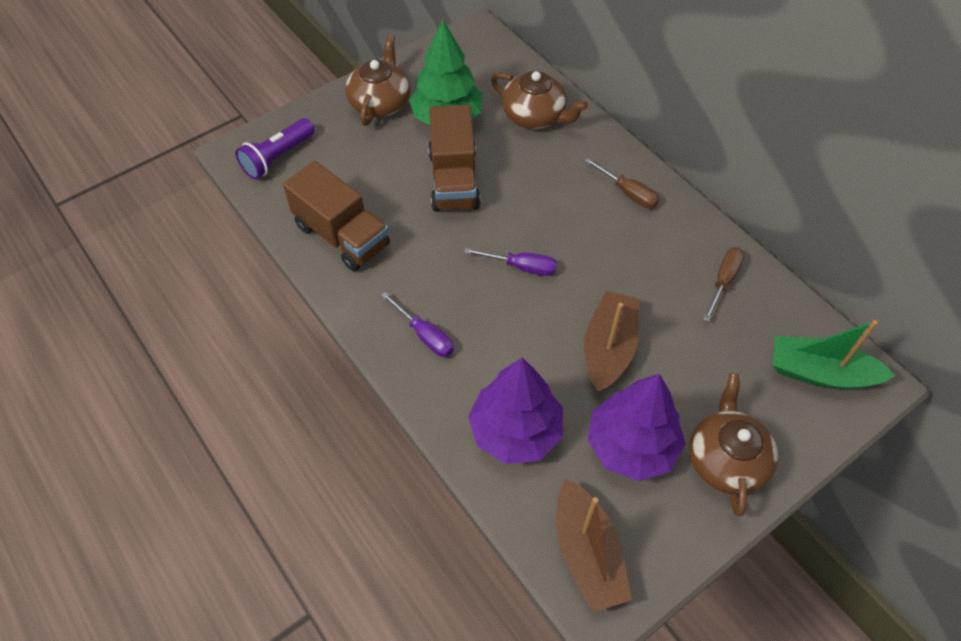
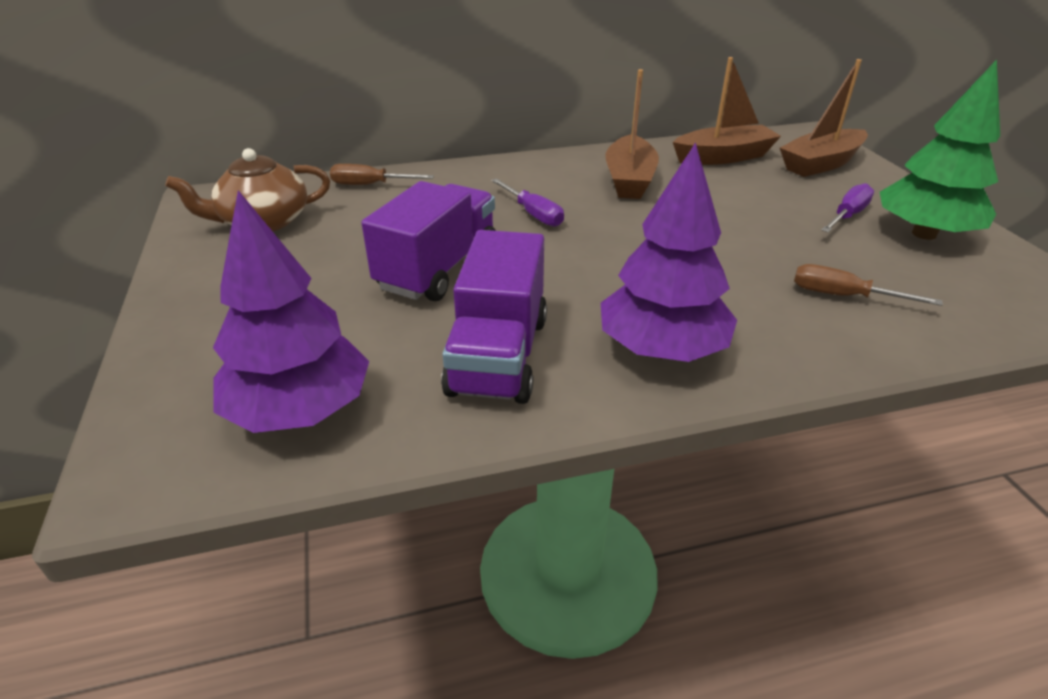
brown boat: 2 -> 3
brown teapot: 3 -> 1
brown truck: 2 -> 0
green boat: 1 -> 0
purple flashlight: 1 -> 0
purple truck: 0 -> 2

